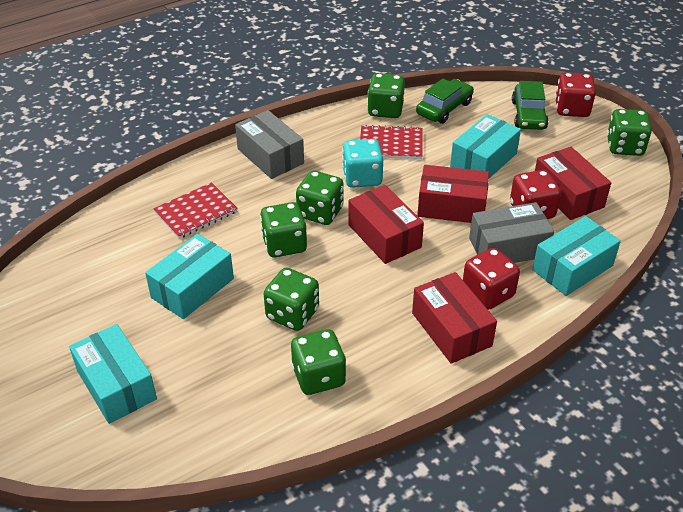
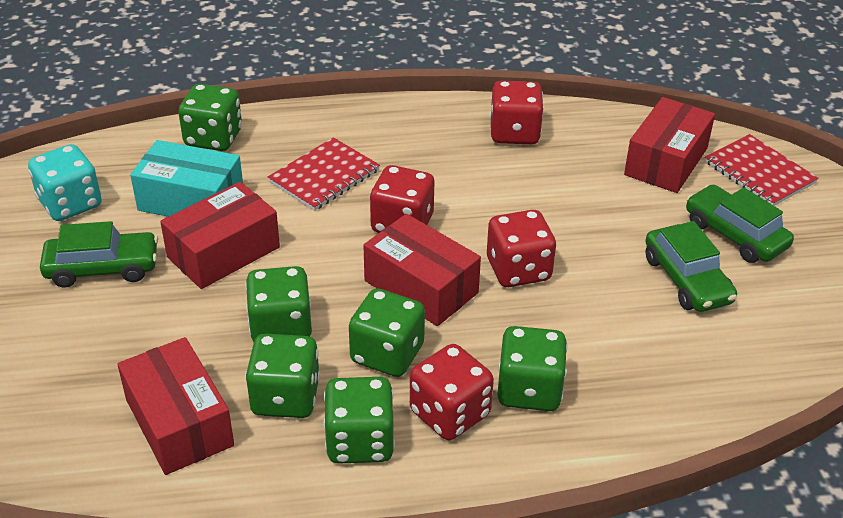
green car: 2 -> 3
grey box: 2 -> 0
red dice: 3 -> 4
turquoise box: 4 -> 1

